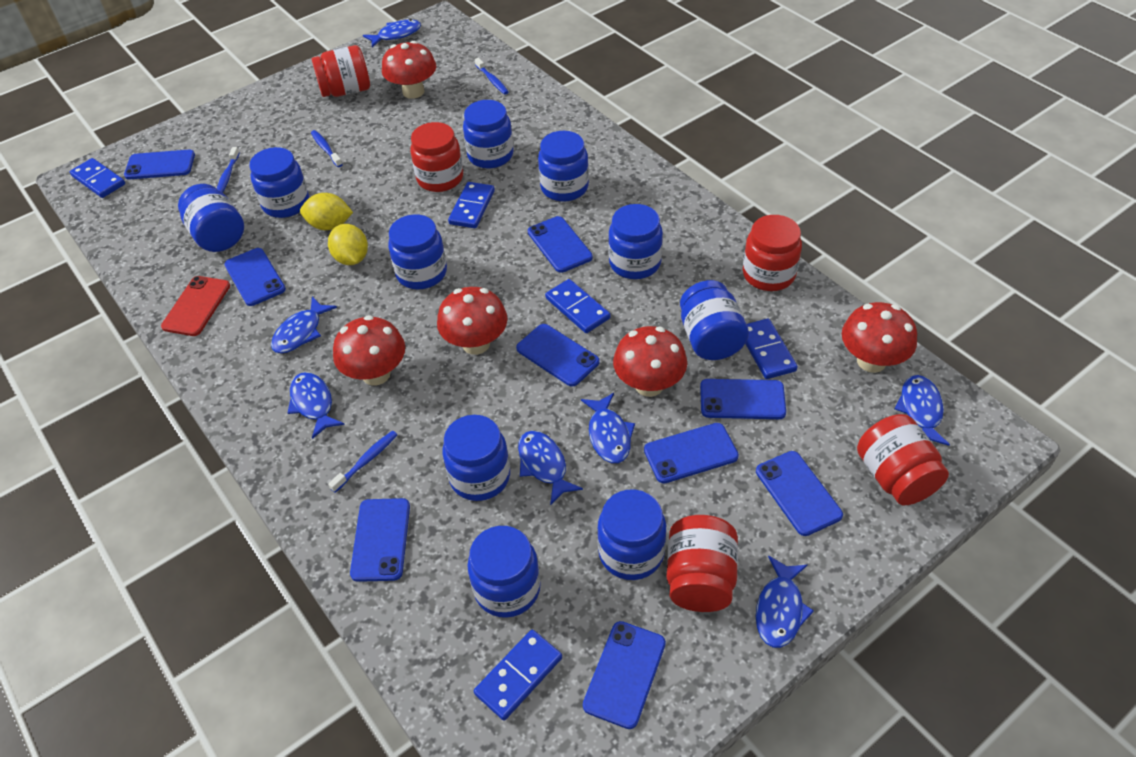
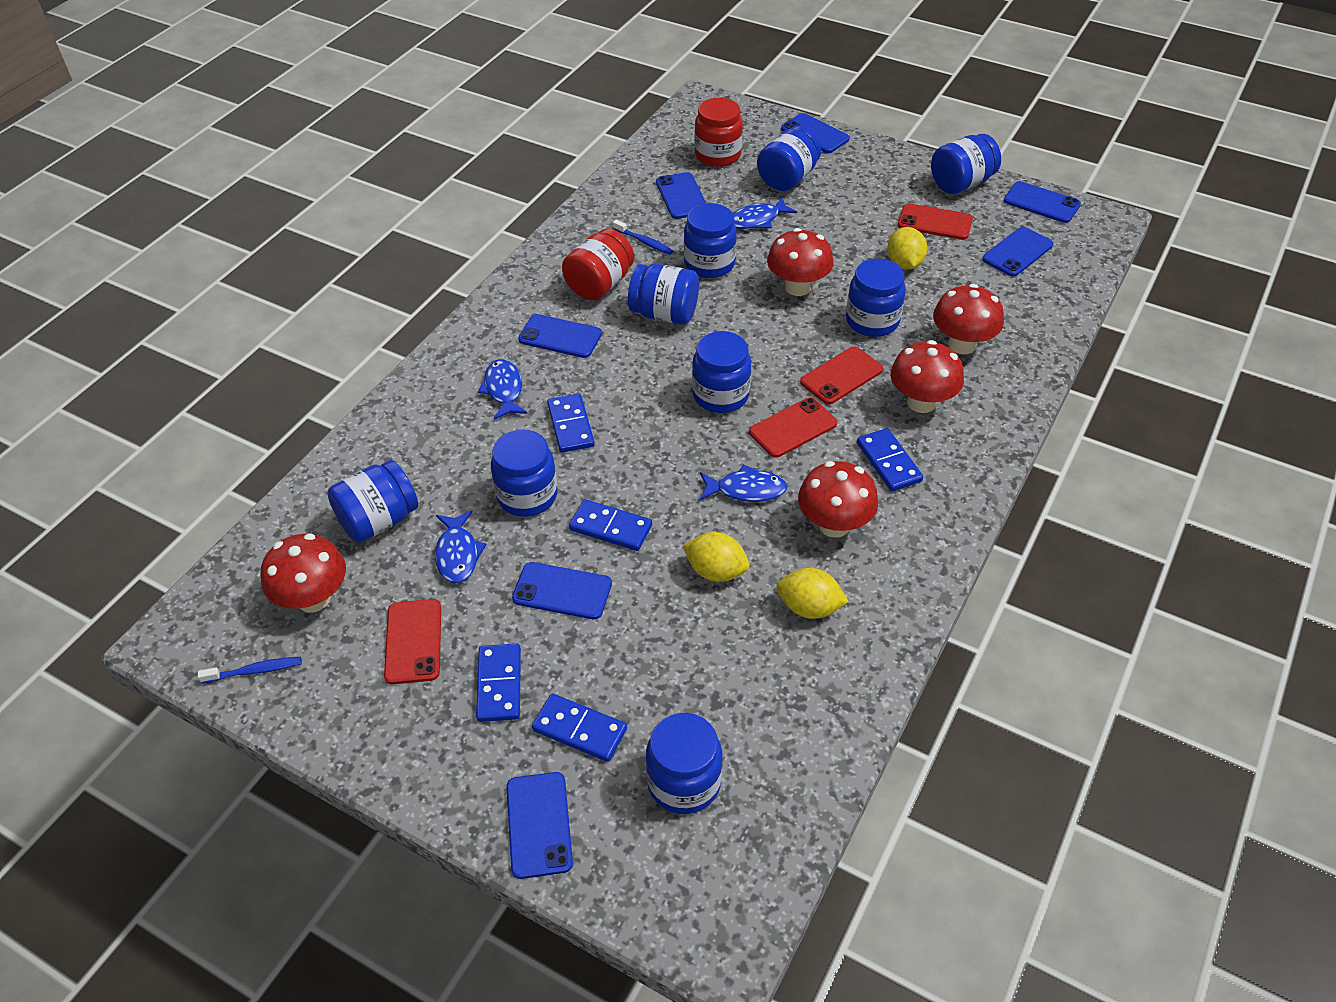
blue fish: 7 -> 4
blue jar: 10 -> 9
blue phone: 9 -> 7
blue toothbrush: 4 -> 2
red jar: 5 -> 2
red phone: 1 -> 4
yellow lemon: 2 -> 3

